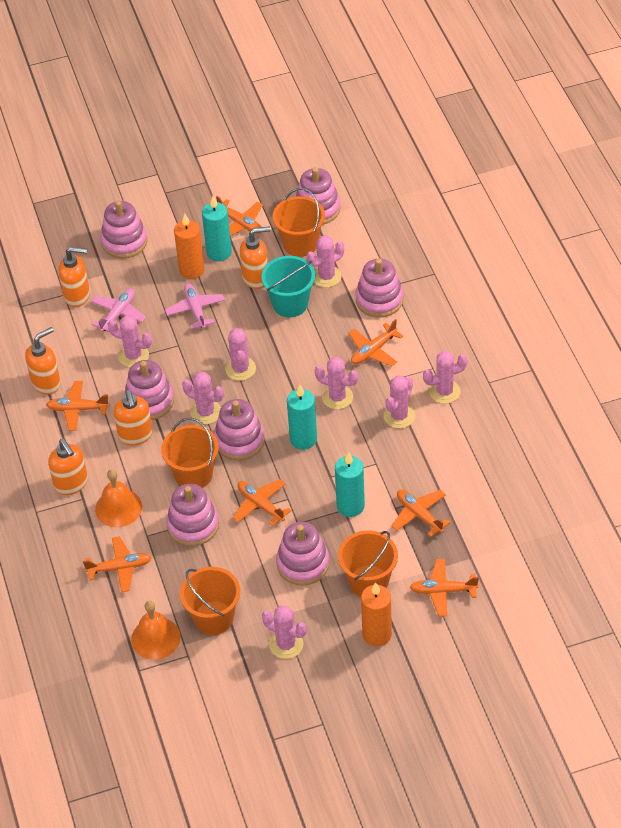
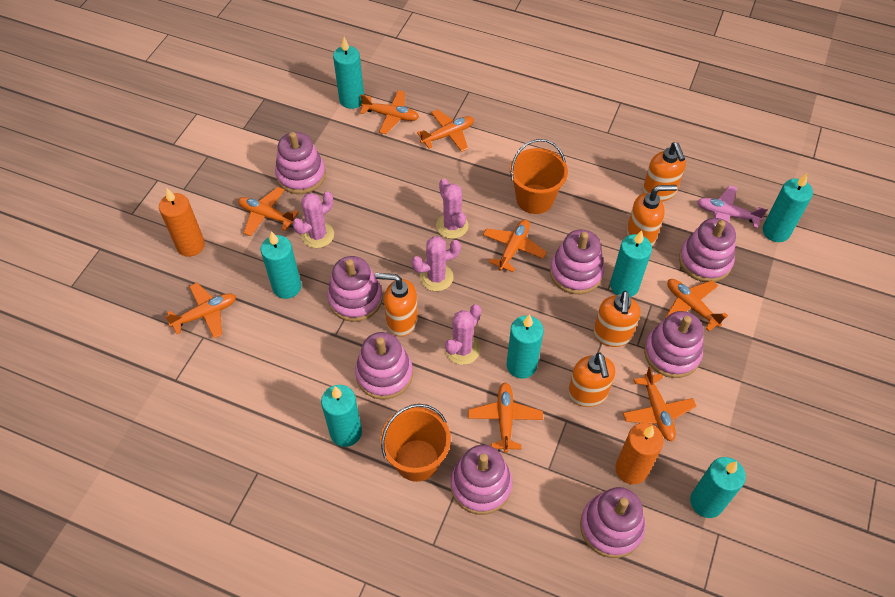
orange bell: 2 -> 0
orange bucket: 4 -> 2
orange plane: 7 -> 8
pink cactus: 8 -> 4
pink plane: 2 -> 1
pink stacking toy: 7 -> 8
turquoise bucket: 1 -> 0
turquoise candle: 3 -> 7

